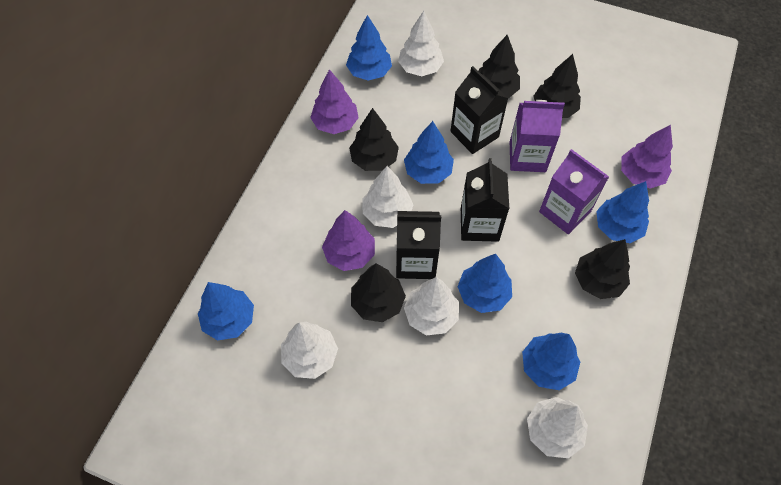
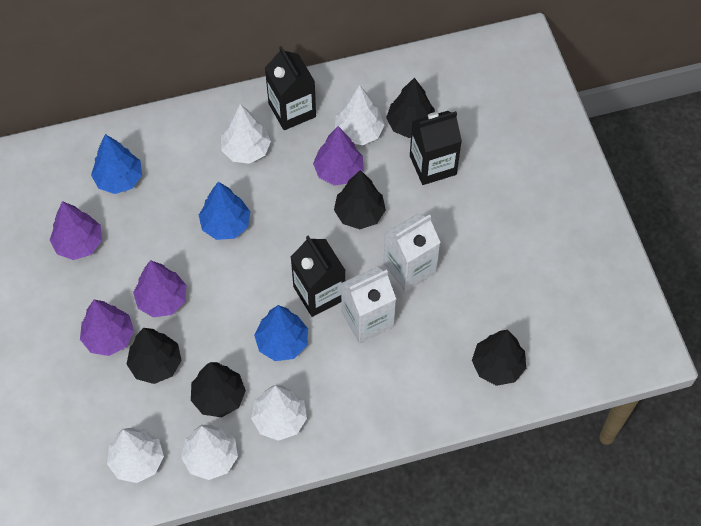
blue tree: 6 -> 3
purple carton: 2 -> 0
purple tree: 3 -> 4
white carton: 0 -> 2

